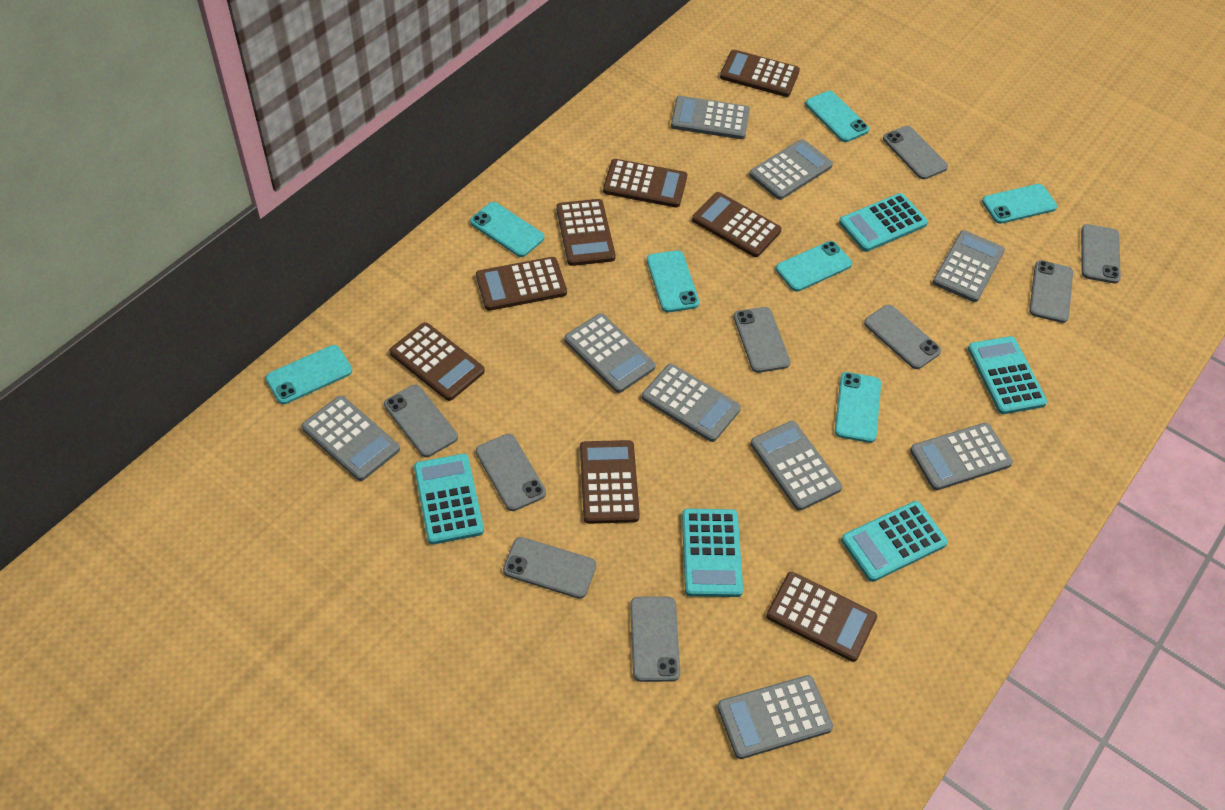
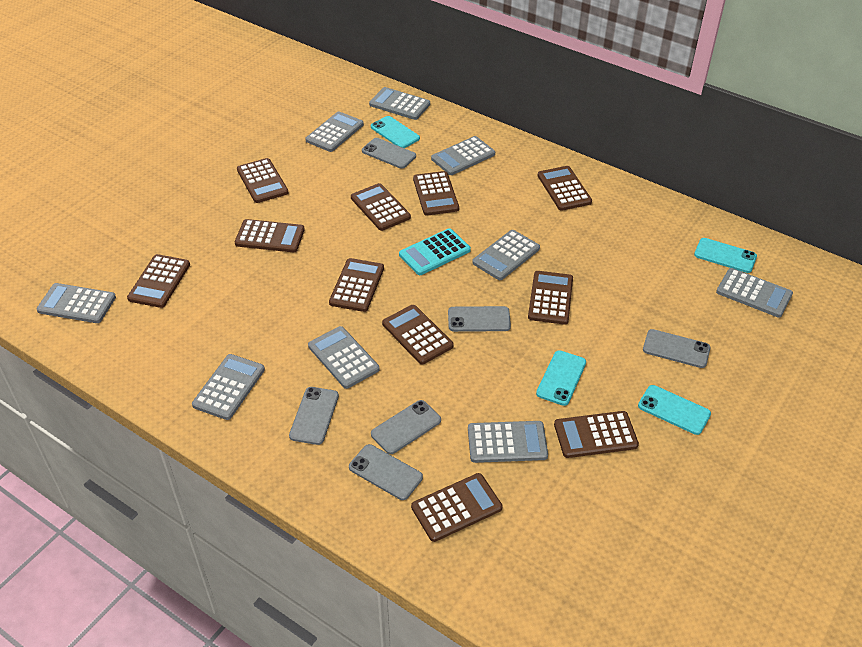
brown calculator: 8 -> 11
grey phone: 9 -> 6
turquoise calculator: 5 -> 1
turquoise phone: 7 -> 4

